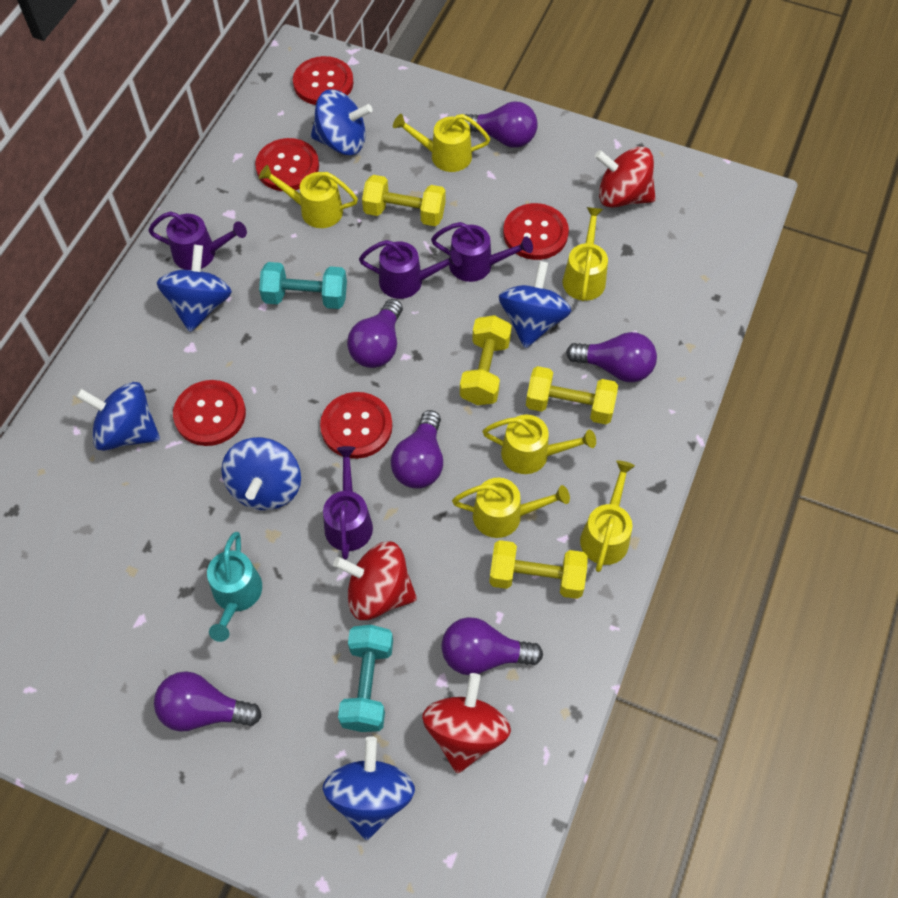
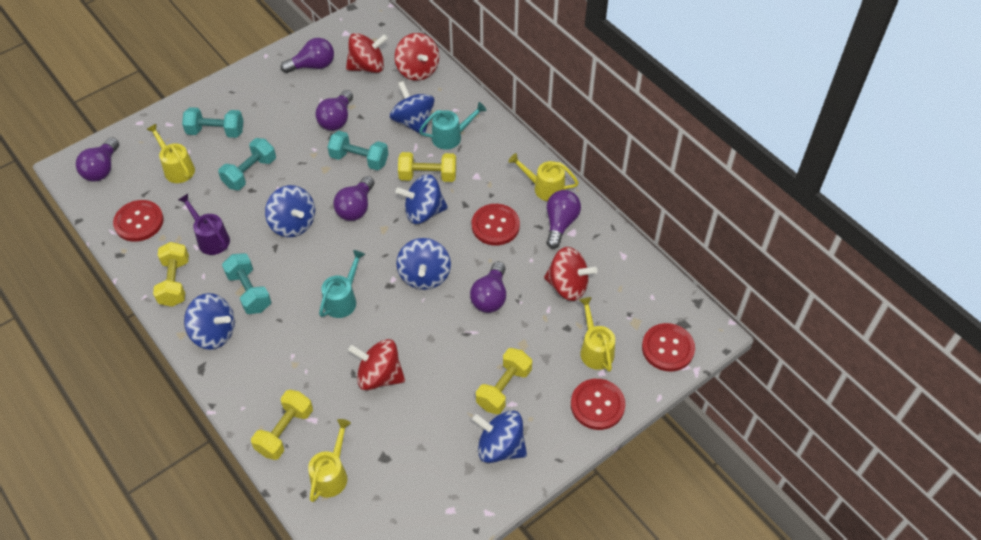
purple watering can: 4 -> 1
red button: 5 -> 4
red spinning top: 3 -> 4
turquoise dumbbell: 2 -> 4
turquoise watering can: 1 -> 2
yellow watering can: 6 -> 4

